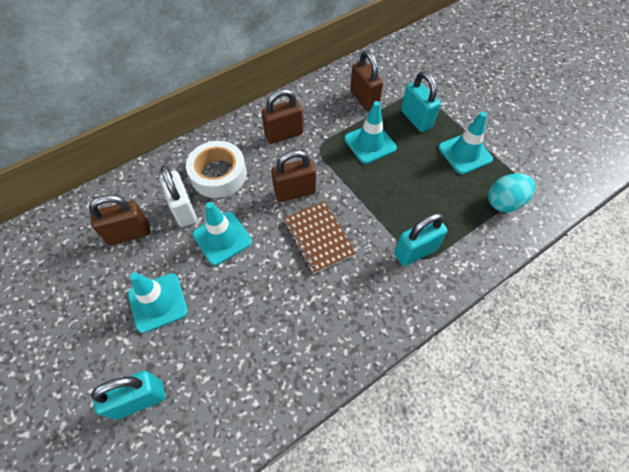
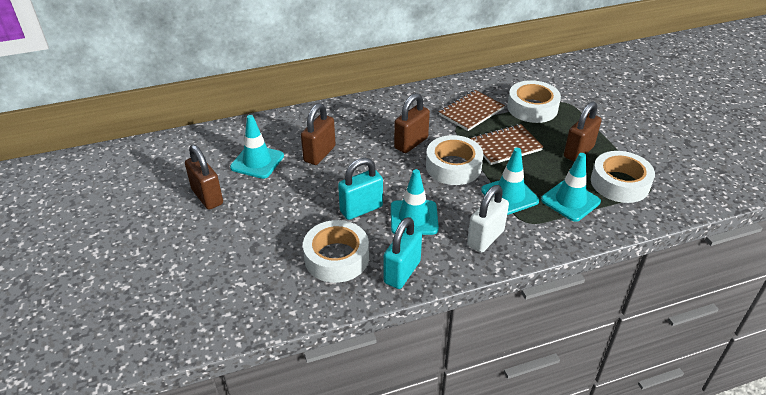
brown notebook: 1 -> 2
turquoise egg: 1 -> 0
turquoise padlock: 3 -> 2
white tape: 1 -> 4

